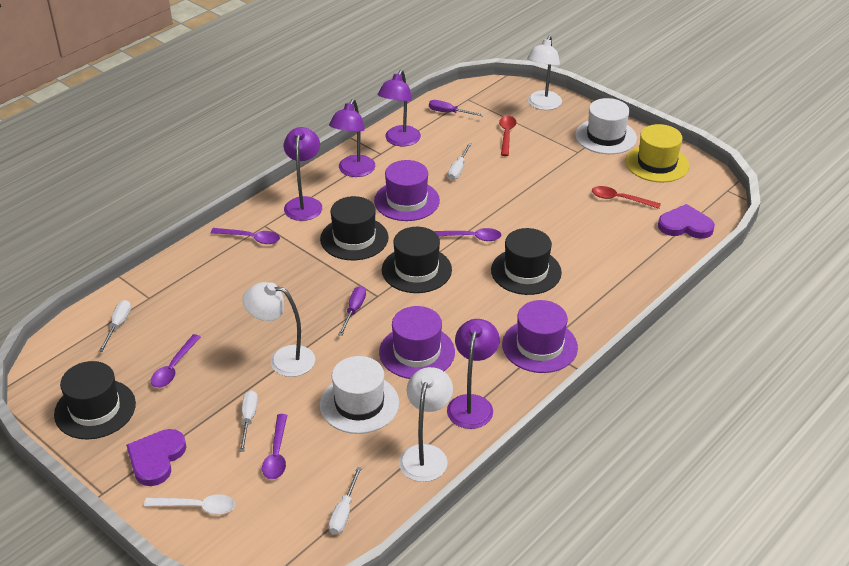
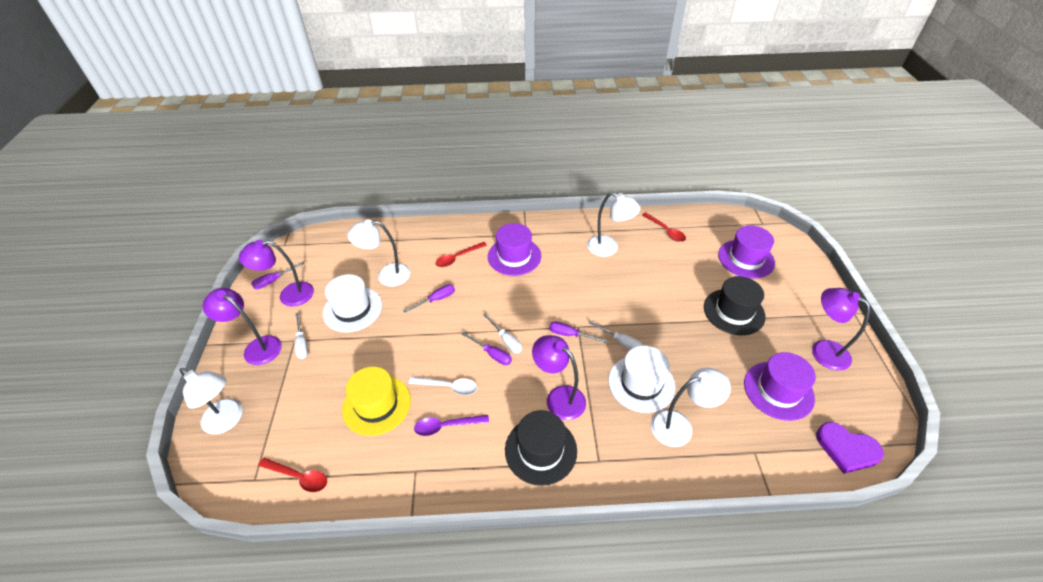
black hat: 4 -> 2
purple heart: 2 -> 1
purple screwdriver: 2 -> 4
purple spoon: 4 -> 1
red spoon: 2 -> 3
white lamp: 3 -> 4
white screwdriver: 4 -> 3

